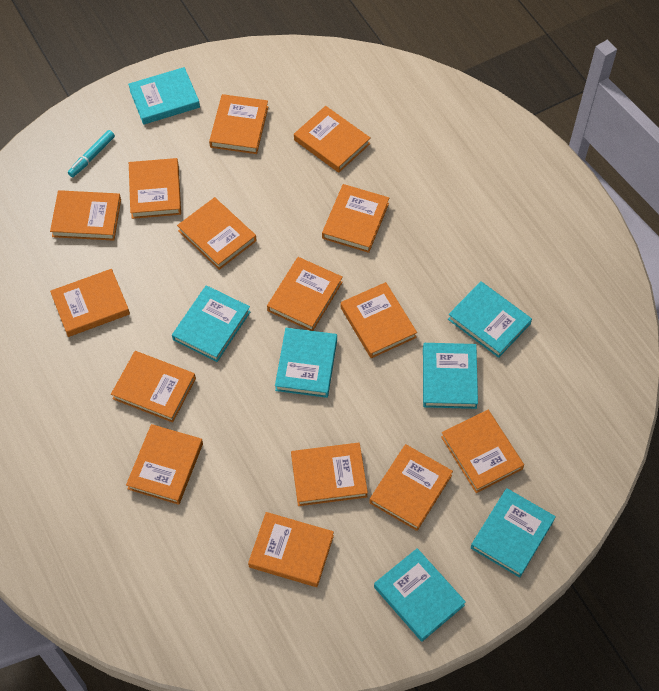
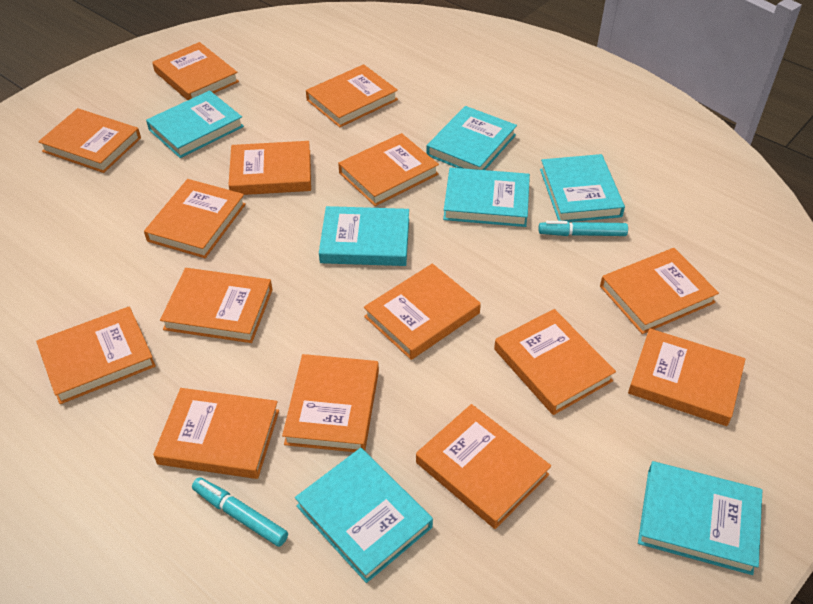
turquoise marker: 1 -> 2

